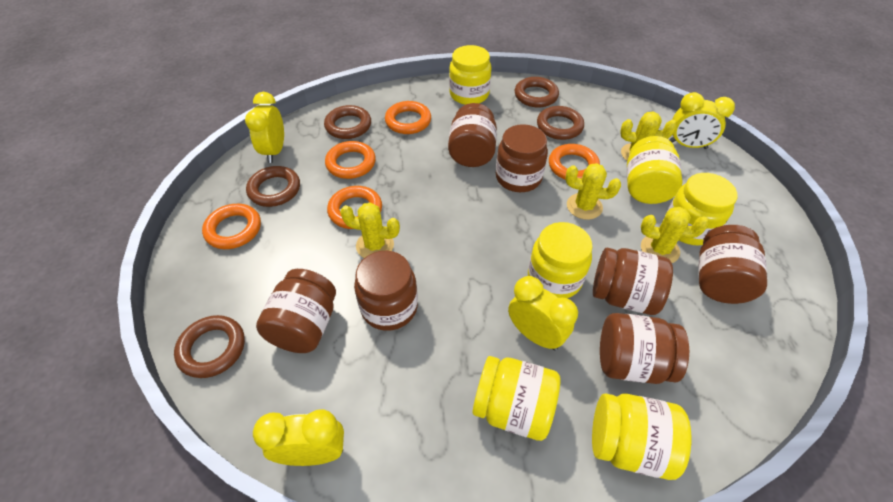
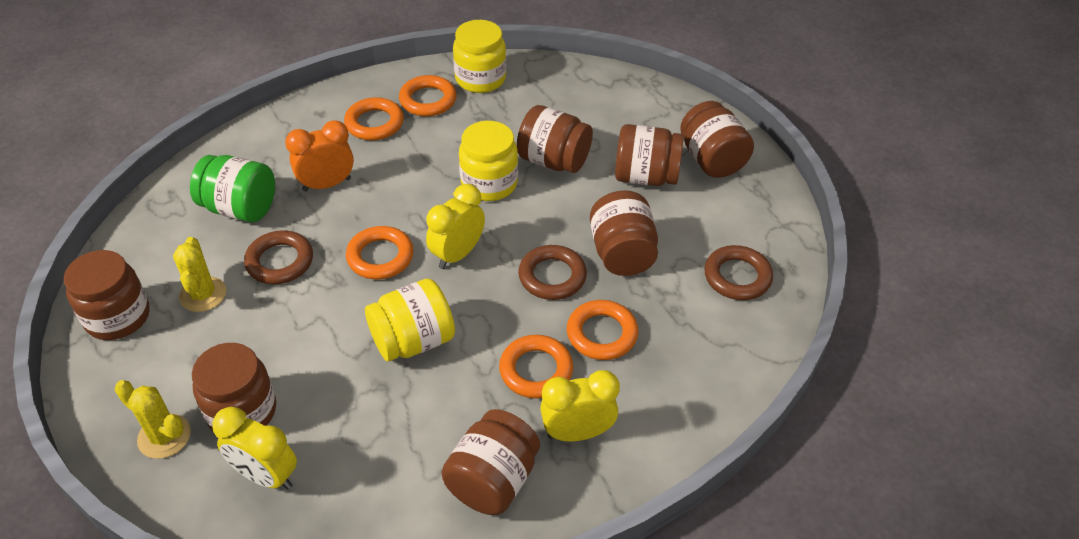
brown ring: 5 -> 3
green jar: 0 -> 1
orange clock: 0 -> 1
yellow cactus: 4 -> 2
yellow clock: 4 -> 3
yellow jar: 6 -> 3

